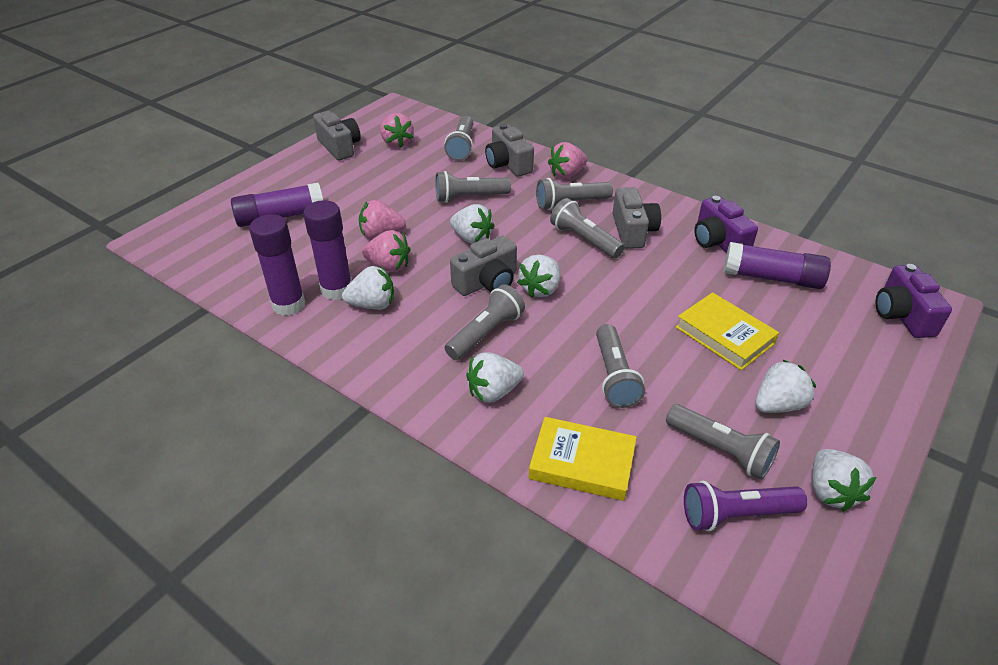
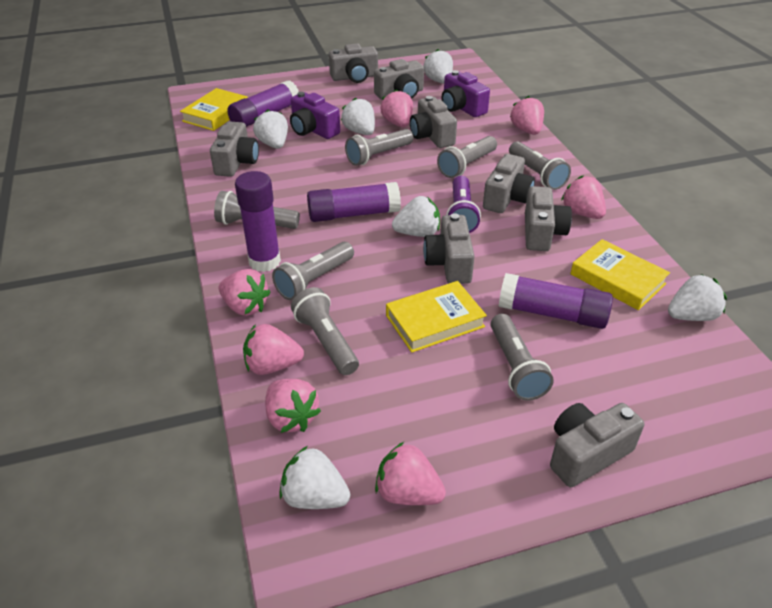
grey camera: 4 -> 8
pink strawberry: 4 -> 7
yellow book: 2 -> 3

